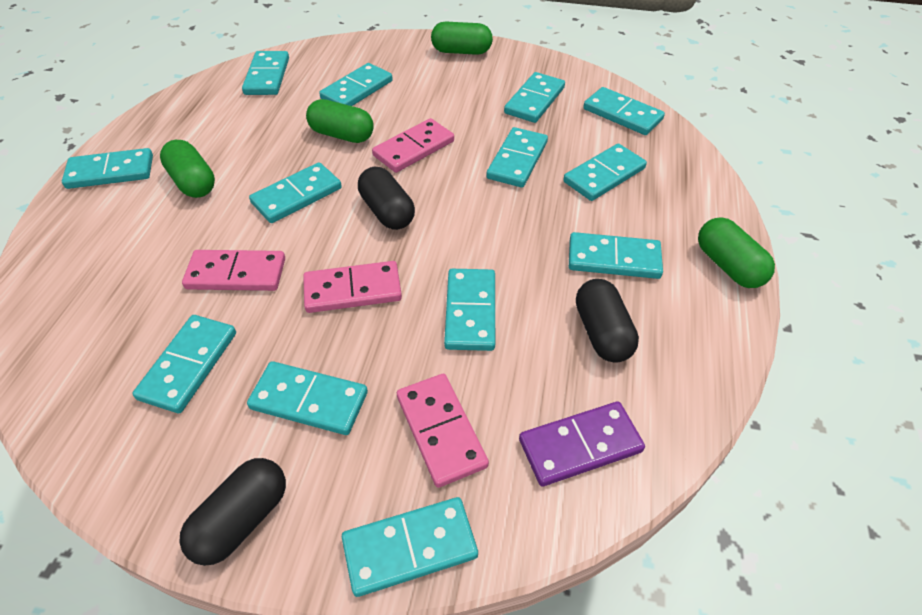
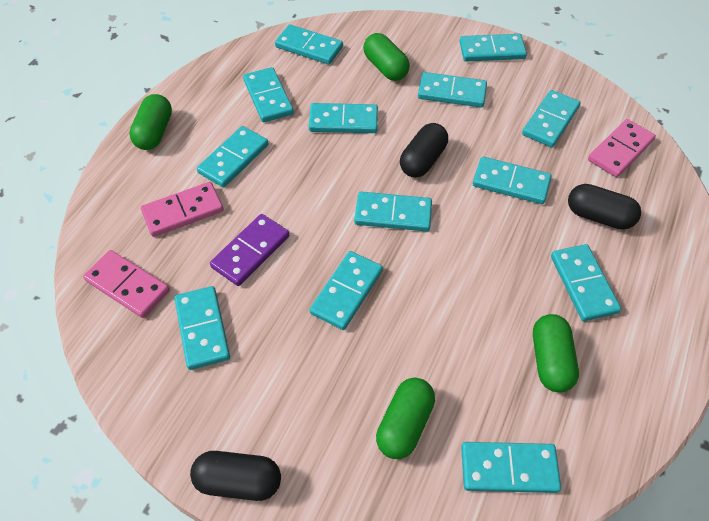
pink domino: 4 -> 3

